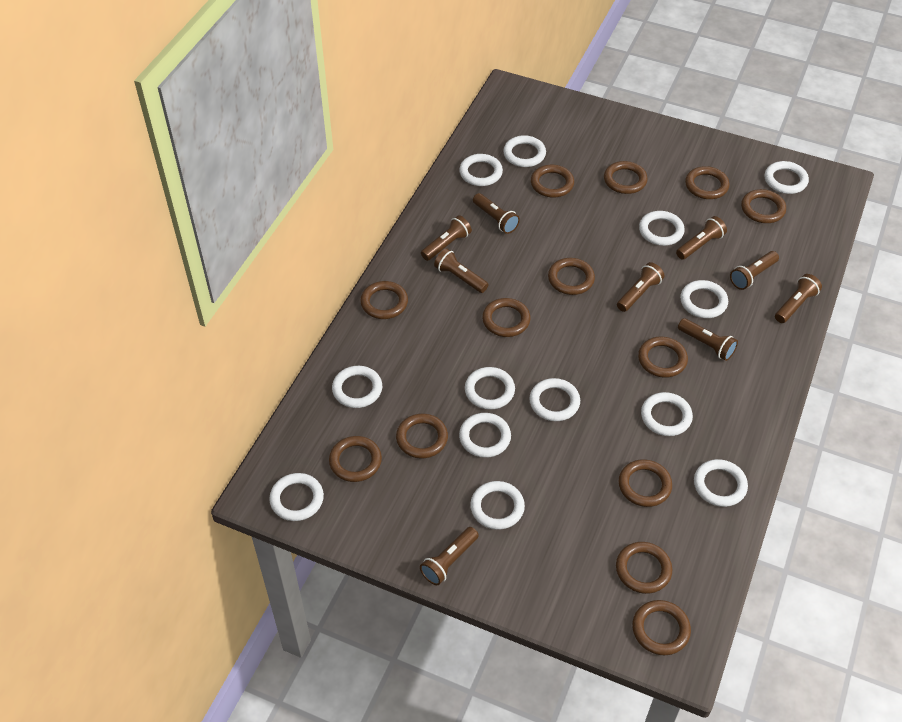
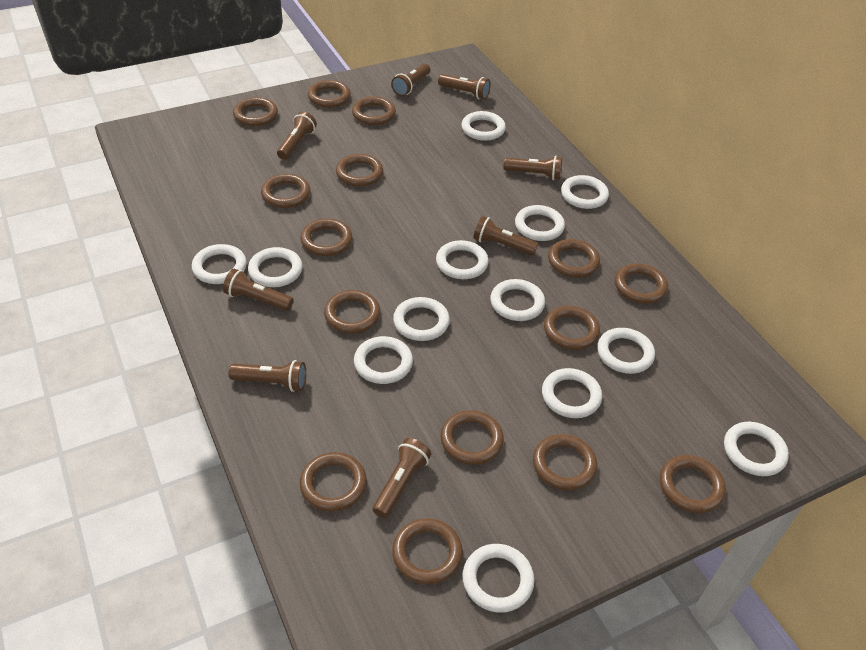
brown flashlight: 9 -> 8
brown ring: 13 -> 15

